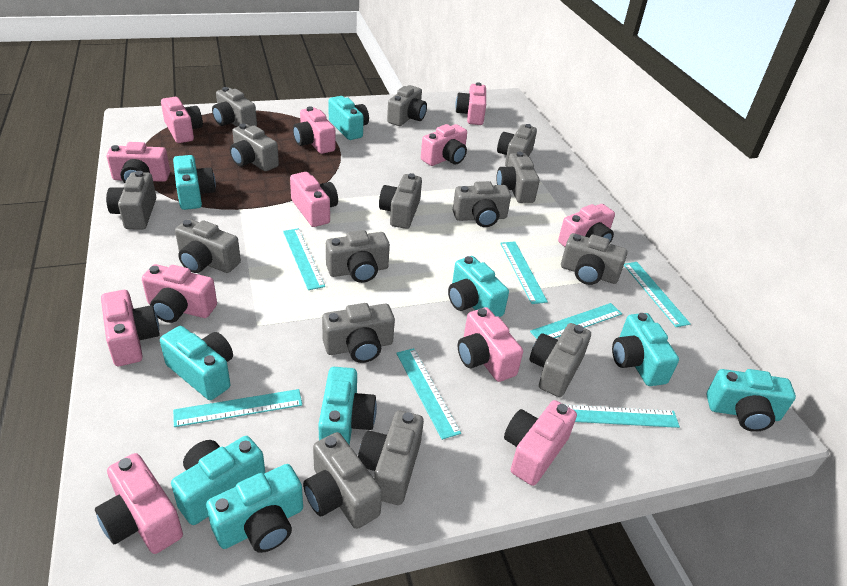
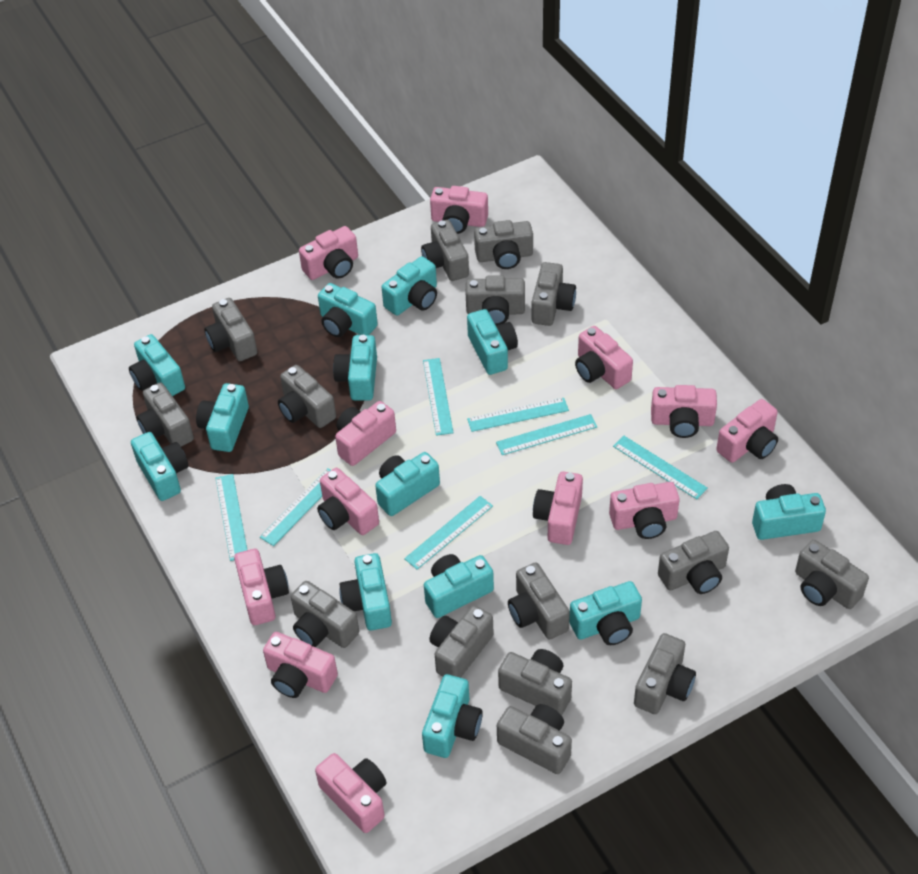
turquoise camera: 9 -> 13

